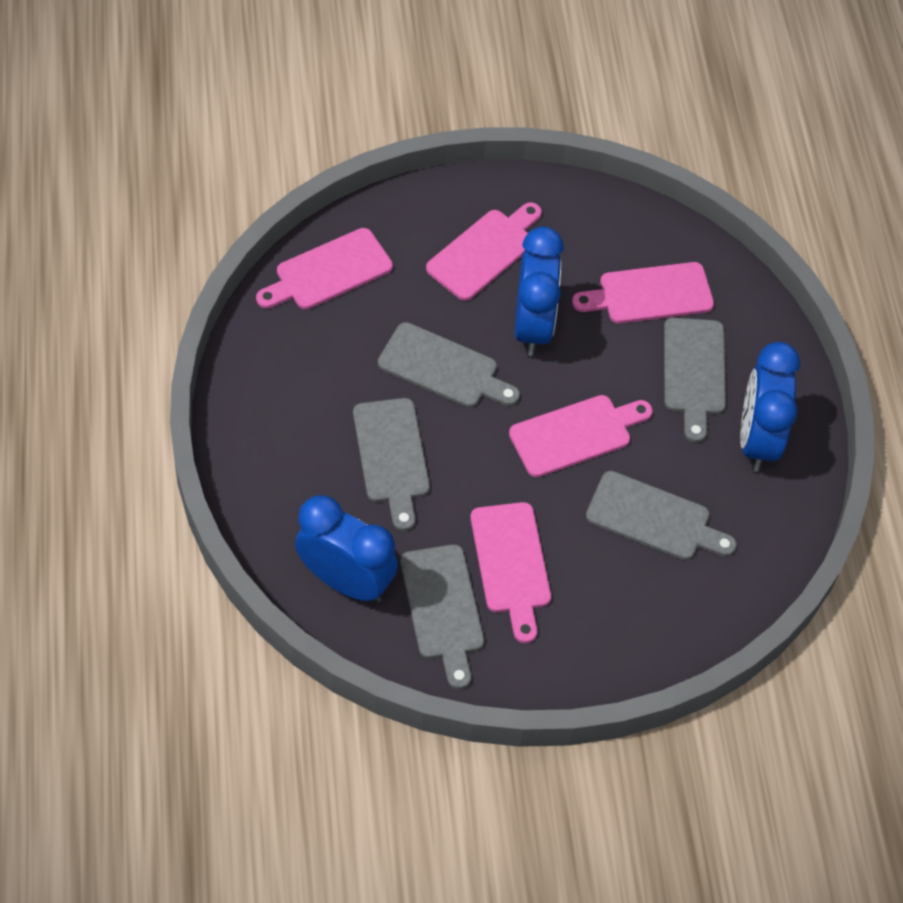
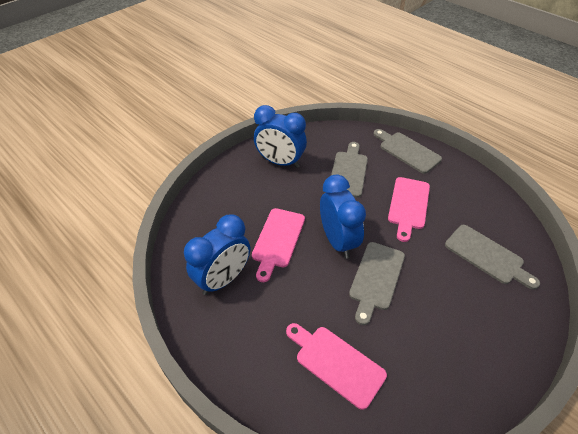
grey cutting board: 5 -> 4
pink cutting board: 5 -> 3

